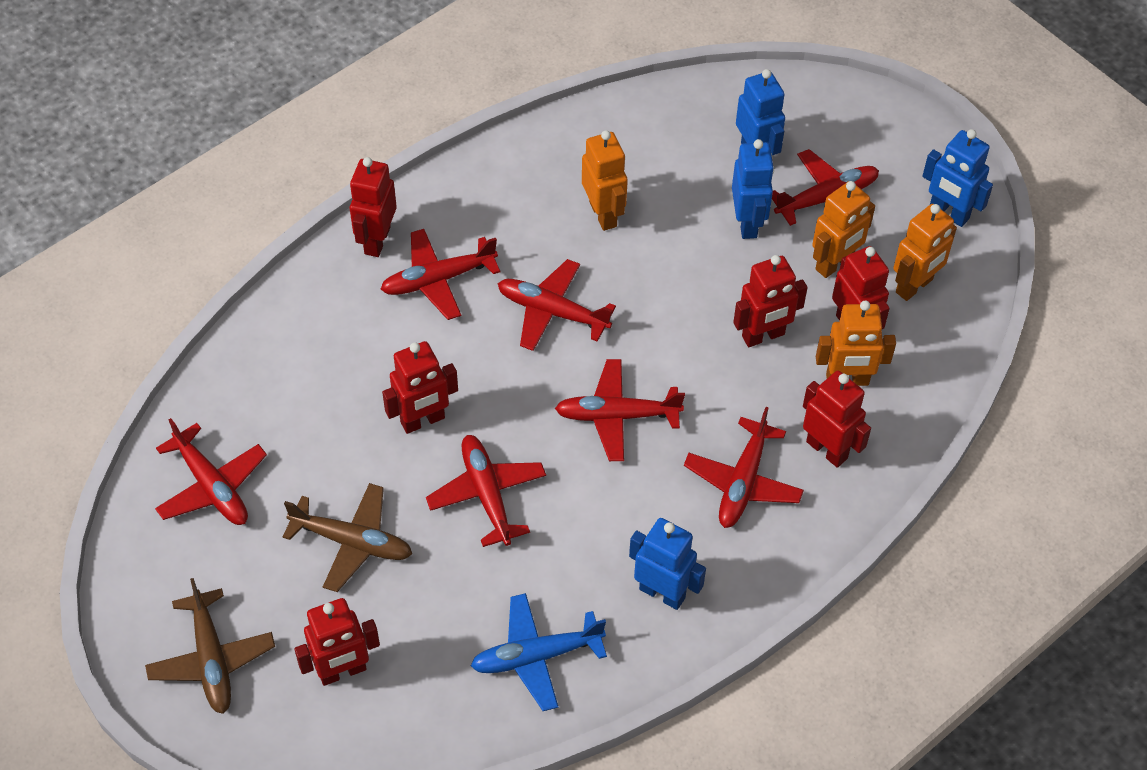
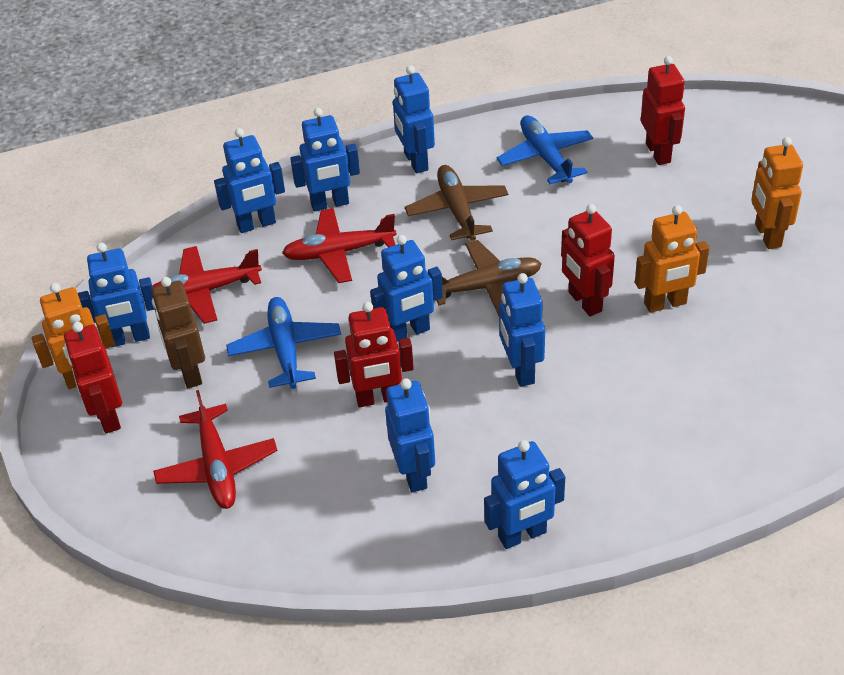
blue plane: 1 -> 2
blue robot: 4 -> 8
brown robot: 0 -> 1
orange robot: 4 -> 3
red plane: 7 -> 3
red robot: 6 -> 4

